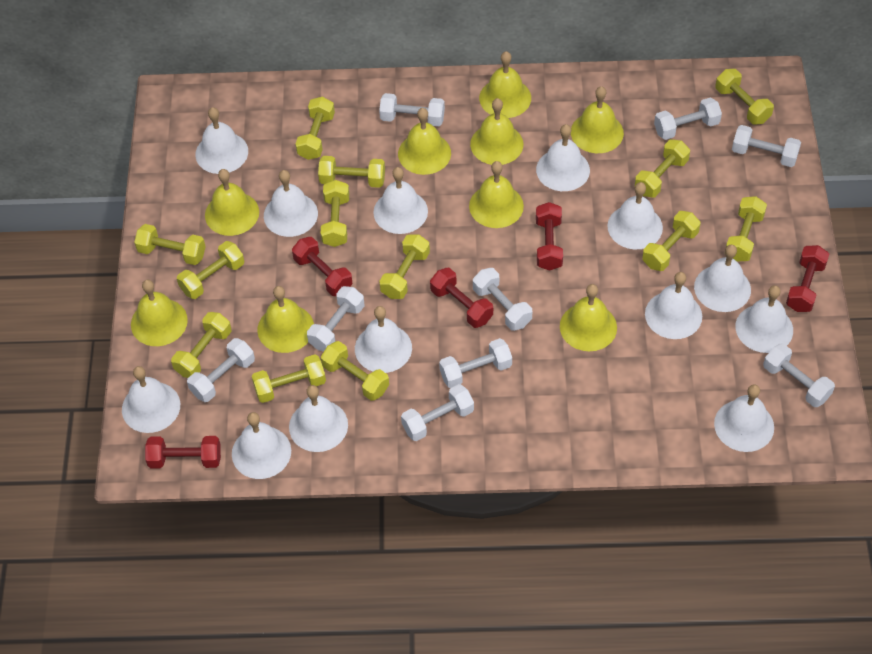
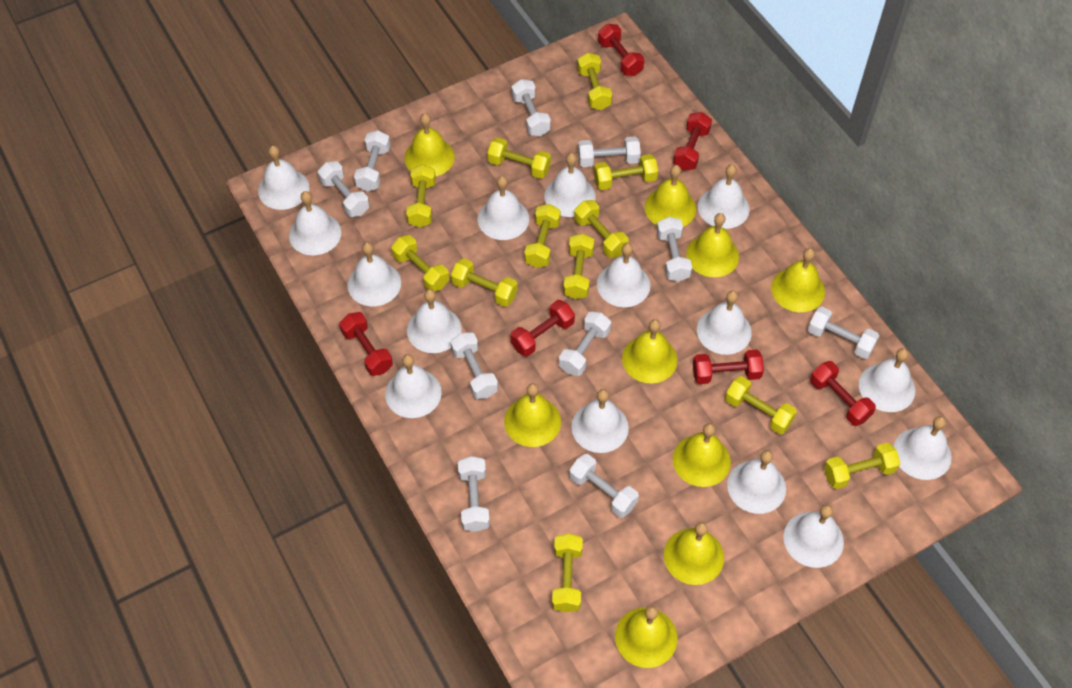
red dumbbell: 5 -> 6
white bell: 13 -> 15
white dumbbell: 9 -> 10
yellow dumbbell: 13 -> 12

